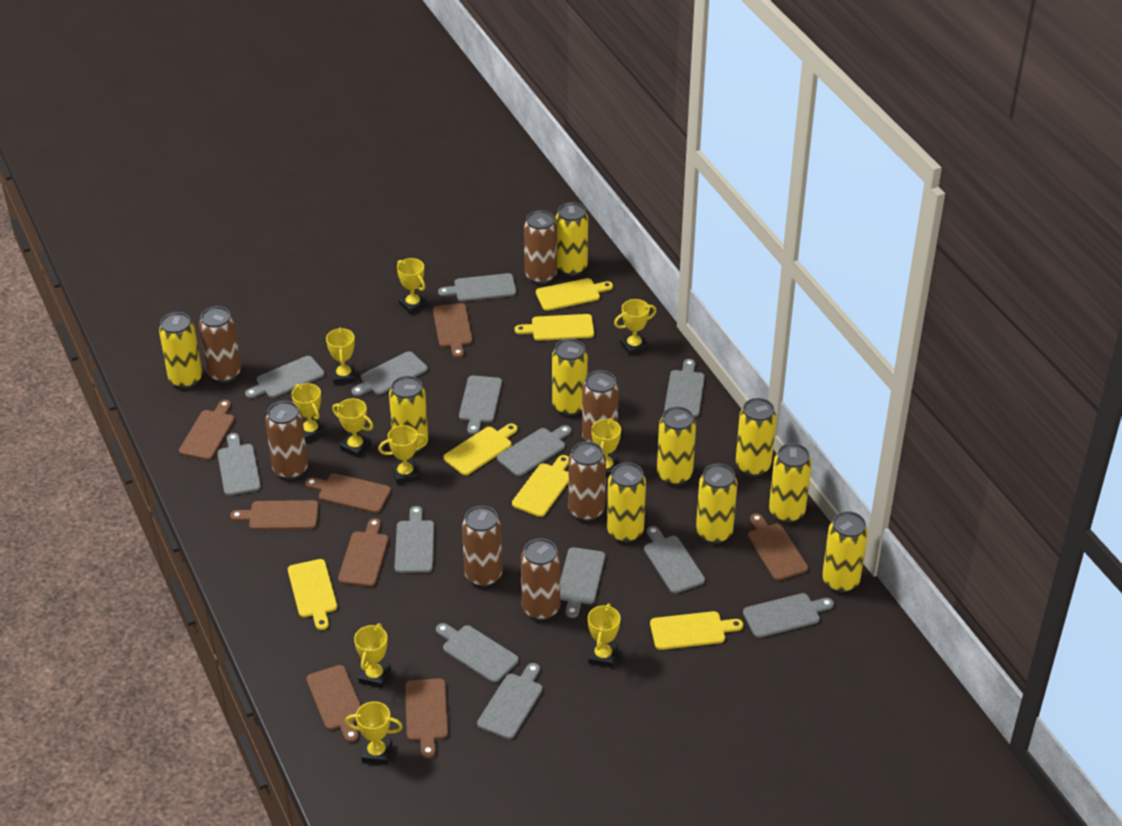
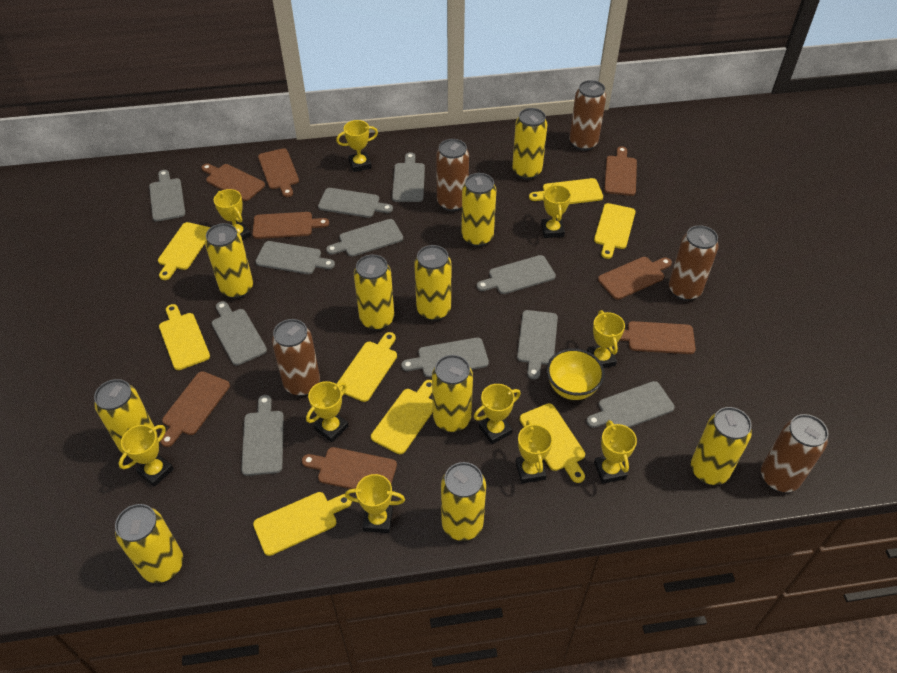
brown can: 7 -> 5
grey cutting board: 13 -> 11
yellow bowl: 0 -> 1
yellow cutting board: 6 -> 8

